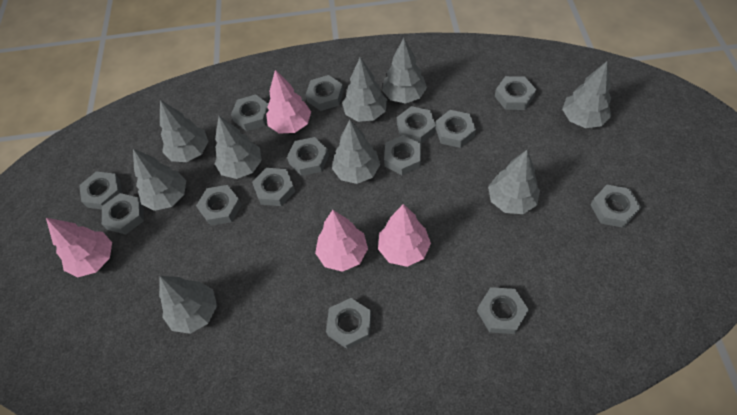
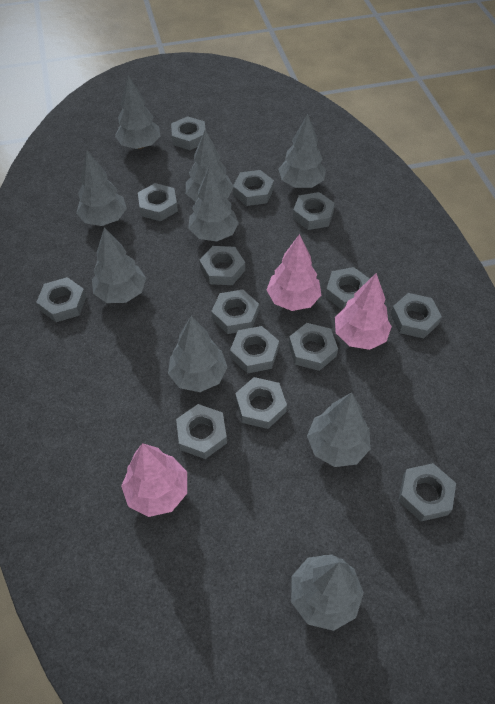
pink tree: 4 -> 3

